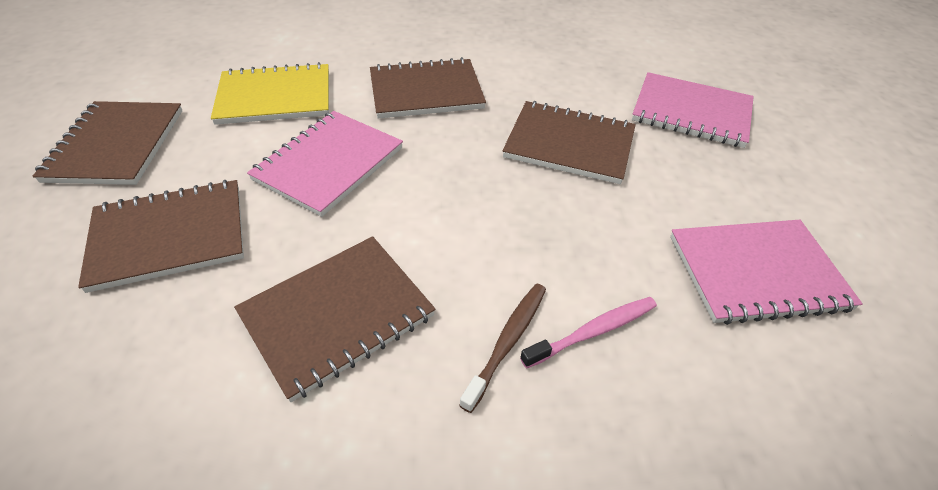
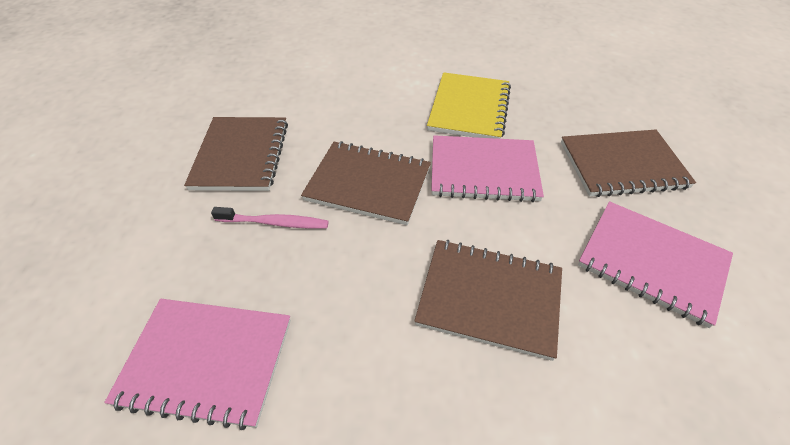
brown notebook: 5 -> 4
brown toothbrush: 1 -> 0

